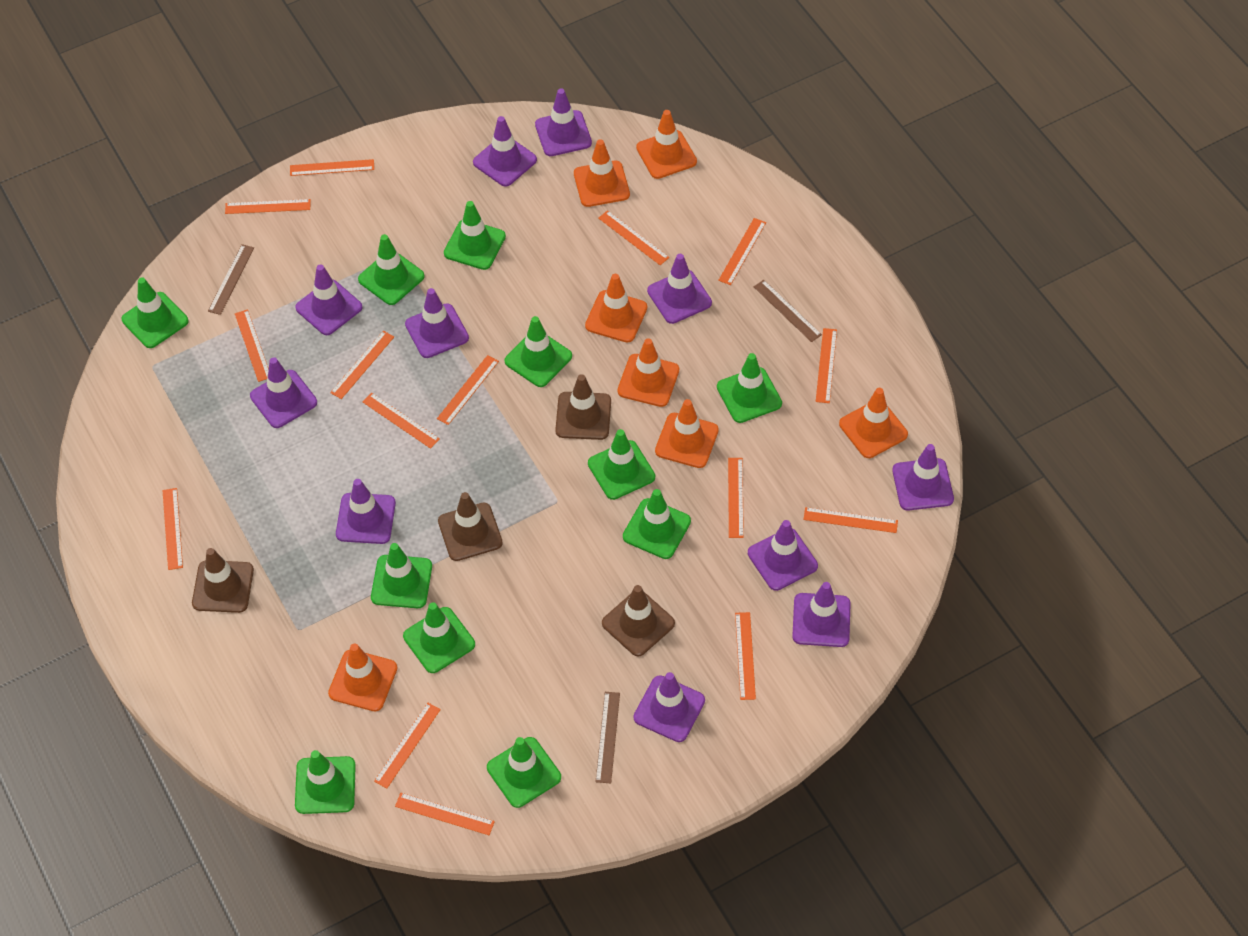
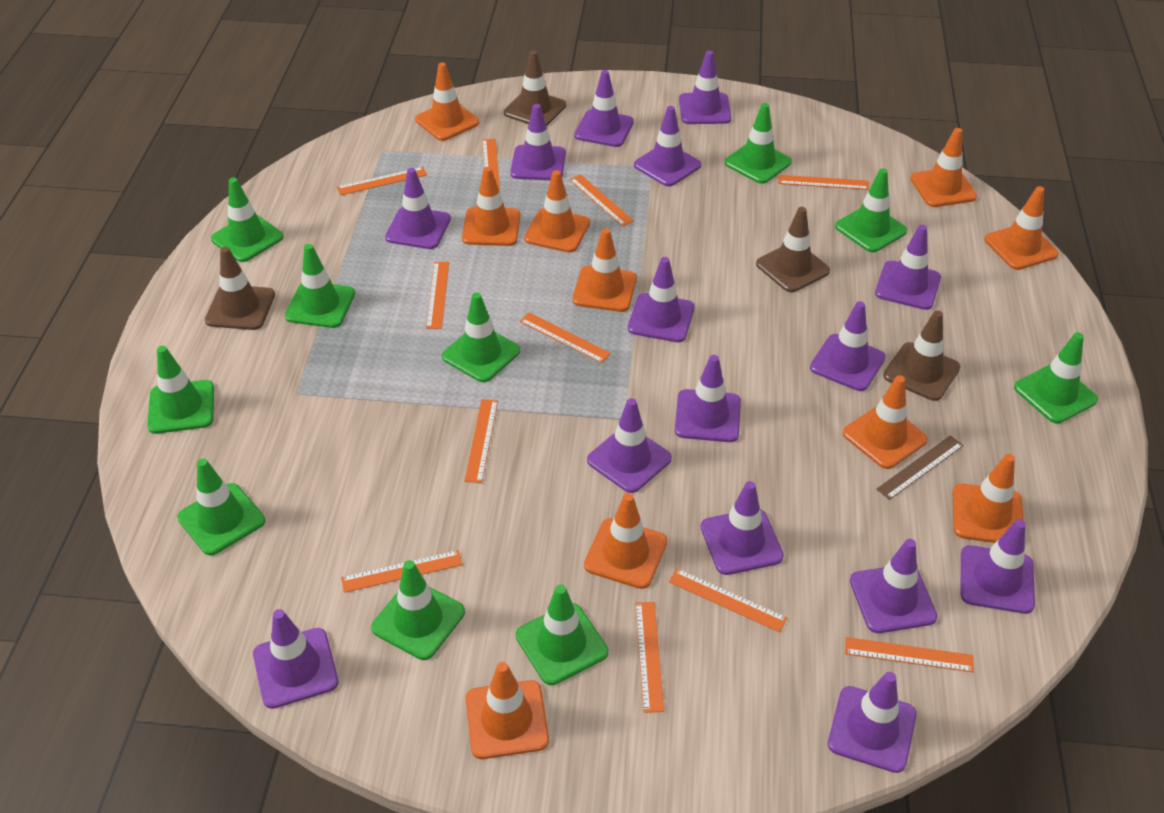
brown ruler: 3 -> 1
green traffic cone: 11 -> 10
orange ruler: 15 -> 11
orange traffic cone: 7 -> 10
purple traffic cone: 11 -> 15

